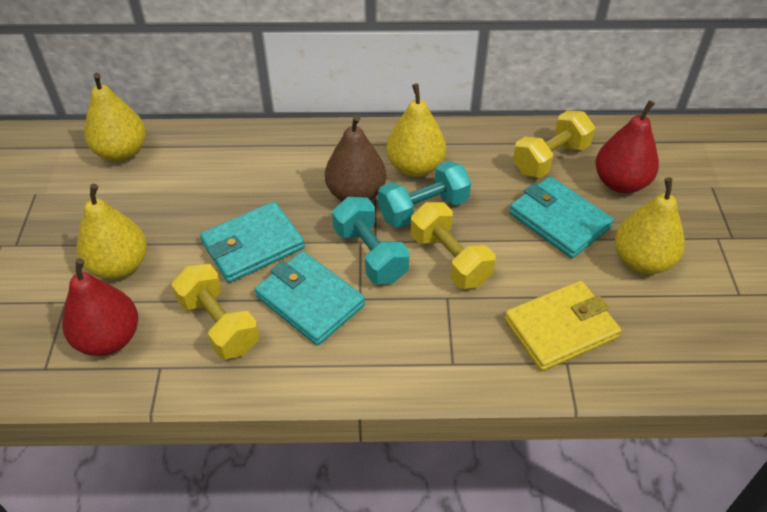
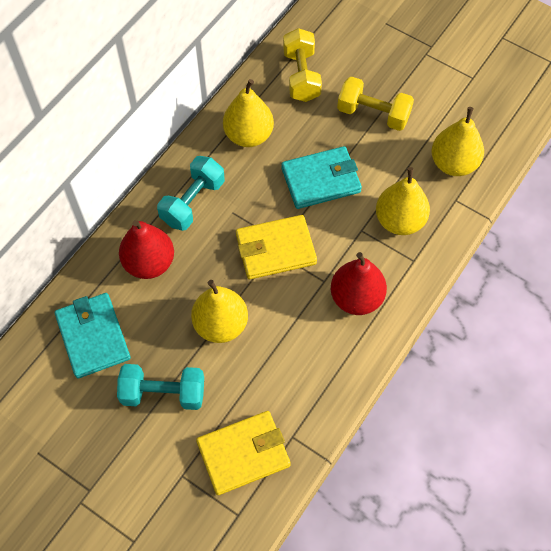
brown pear: 1 -> 0
turquoise wallet: 3 -> 2
yellow dumbbell: 3 -> 2
yellow wallet: 1 -> 2

